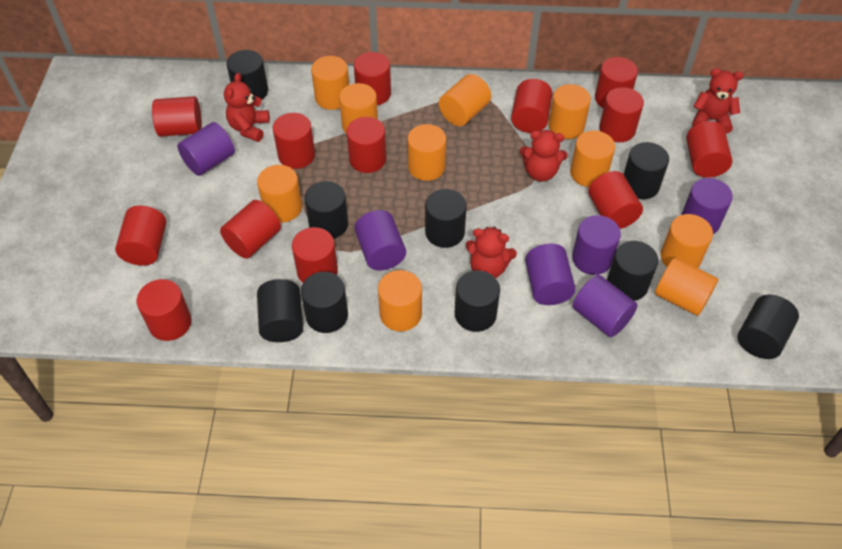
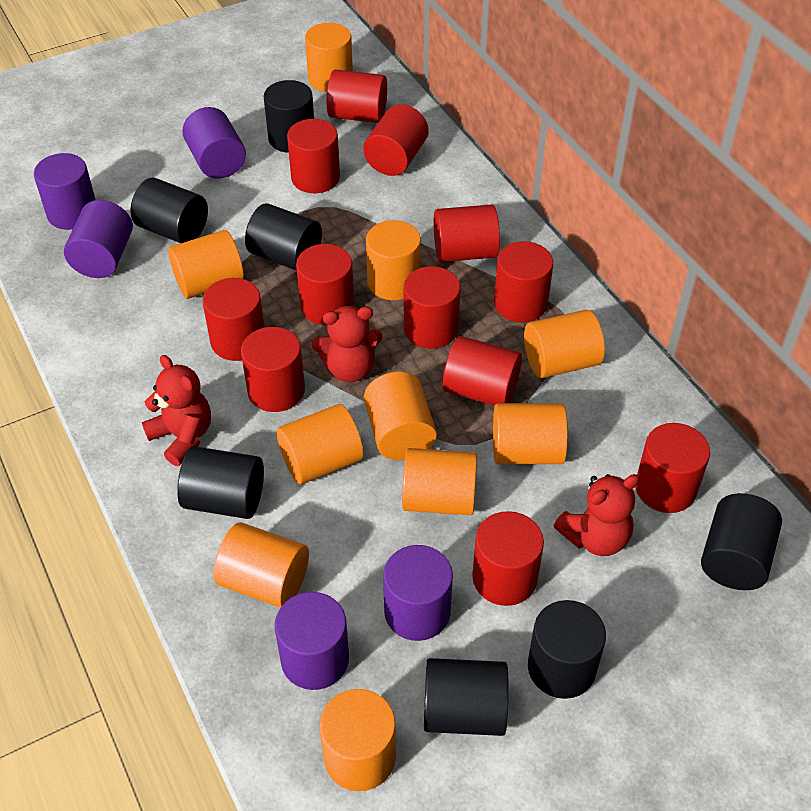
black cylinder: 9 -> 7
purple cylinder: 6 -> 5
red cylinder: 13 -> 12
red teddy bear: 4 -> 3

